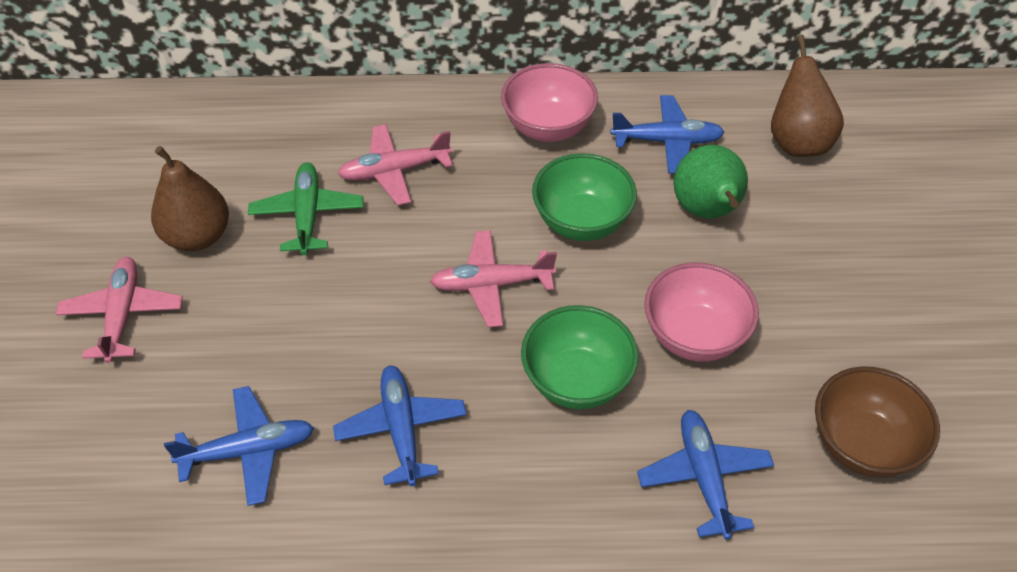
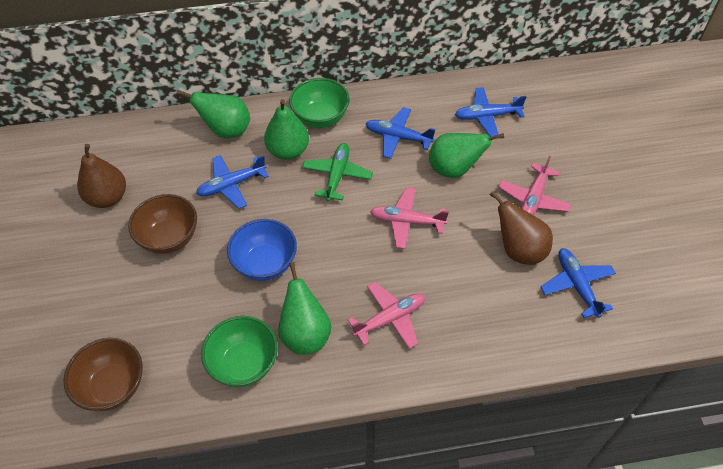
blue bowl: 0 -> 1
brown bowl: 1 -> 2
green pear: 1 -> 4
pink bowl: 2 -> 0

